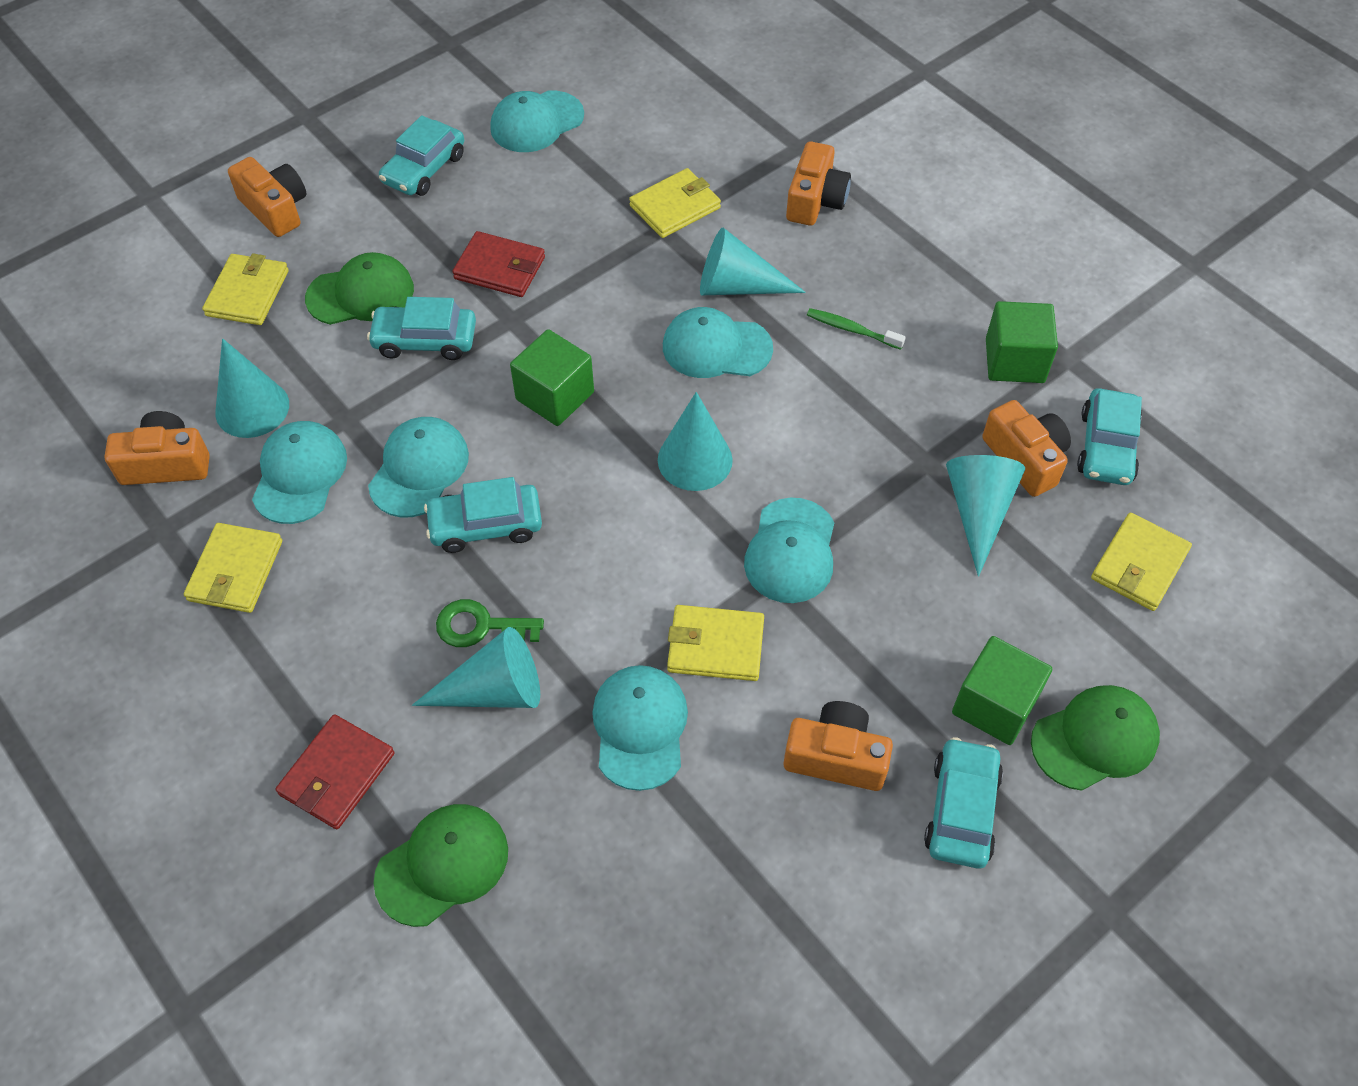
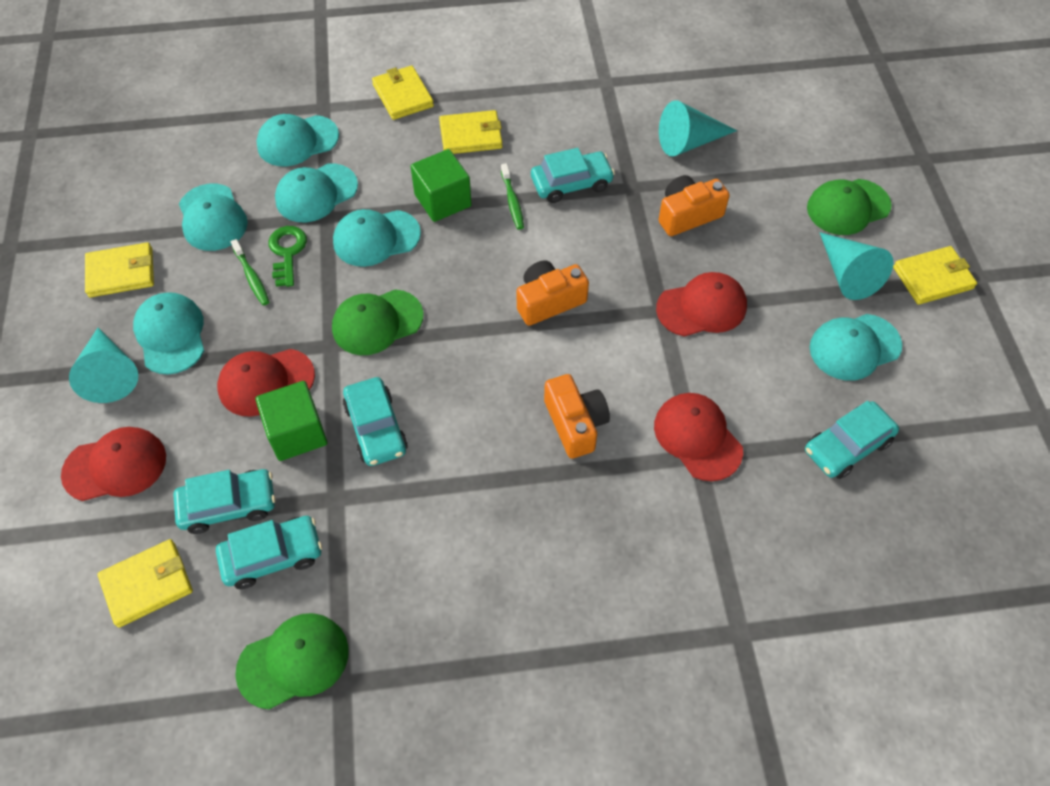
green cube: 3 -> 2
green toothbrush: 1 -> 2
orange camera: 5 -> 3
red cap: 0 -> 4
red wallet: 2 -> 0
turquoise cone: 5 -> 3

